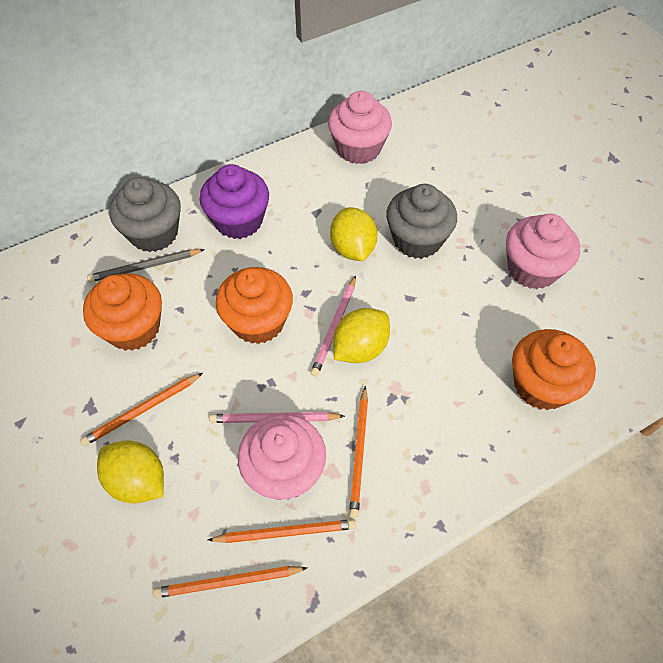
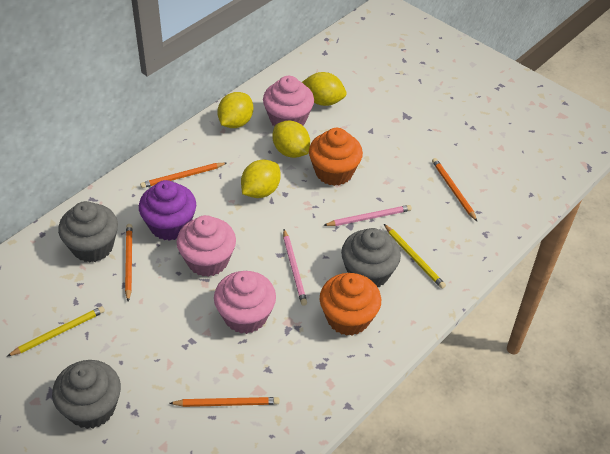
grey cupcake: 2 -> 3
grey pencil: 1 -> 0
orange cupcake: 3 -> 2
yellow lemon: 3 -> 4
yellow pencil: 0 -> 2

